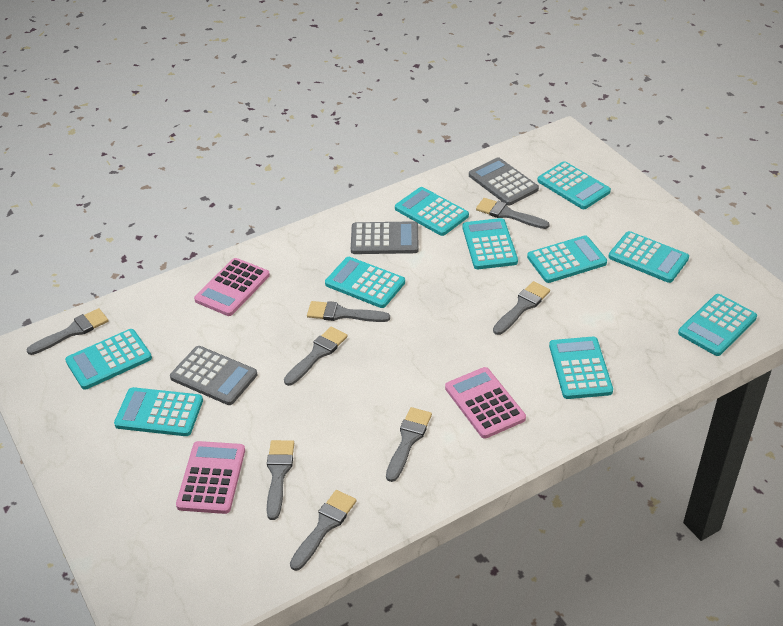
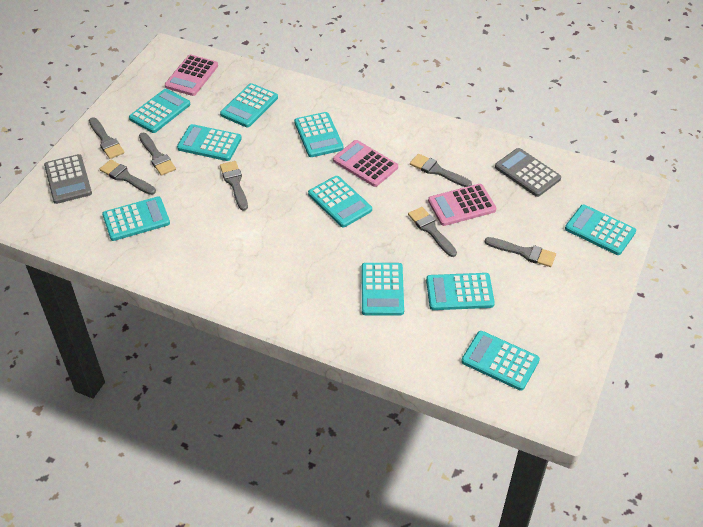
grey brush: 8 -> 7
grey calculator: 3 -> 2

